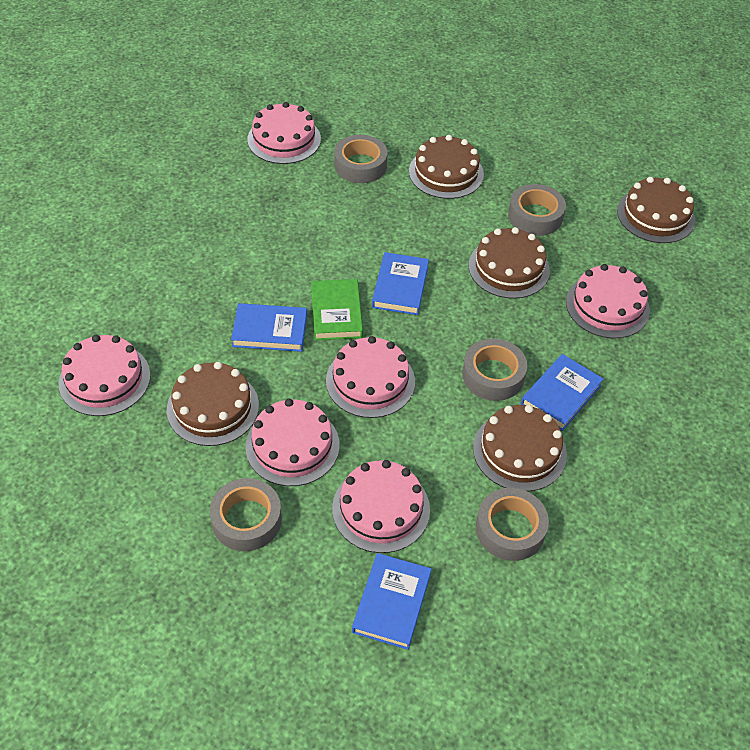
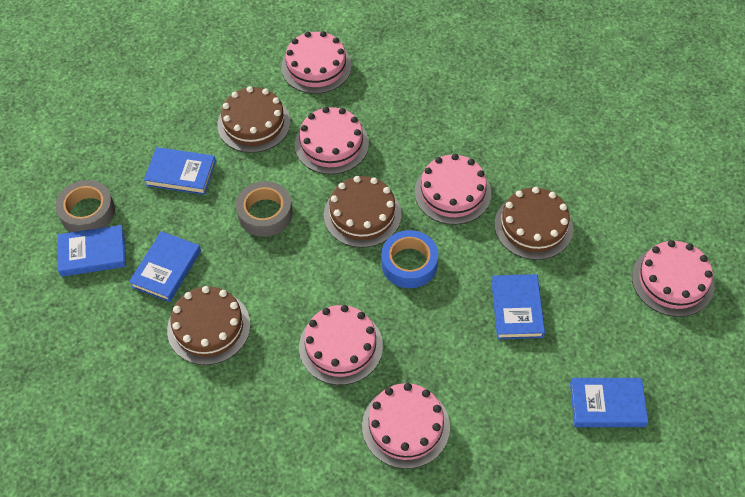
blue book: 4 -> 5
blue tape: 0 -> 1
brown cake: 5 -> 4
green book: 1 -> 0
grey tape: 5 -> 2

